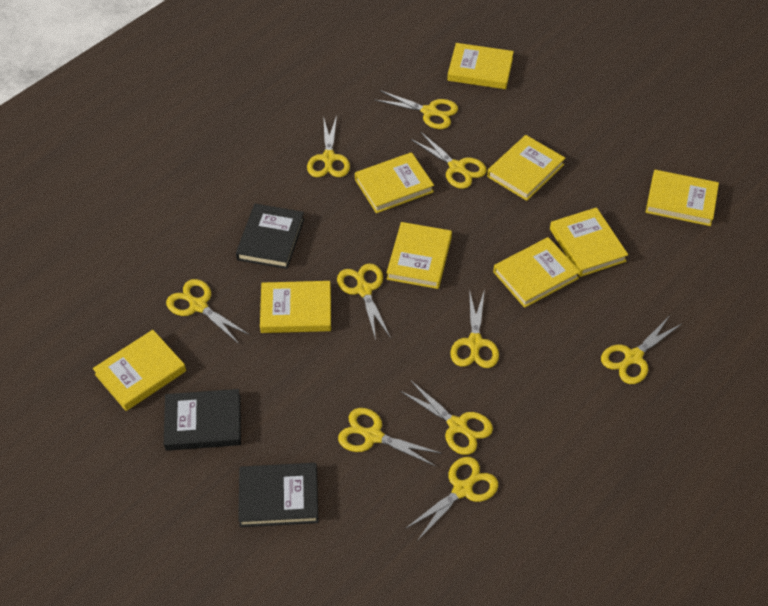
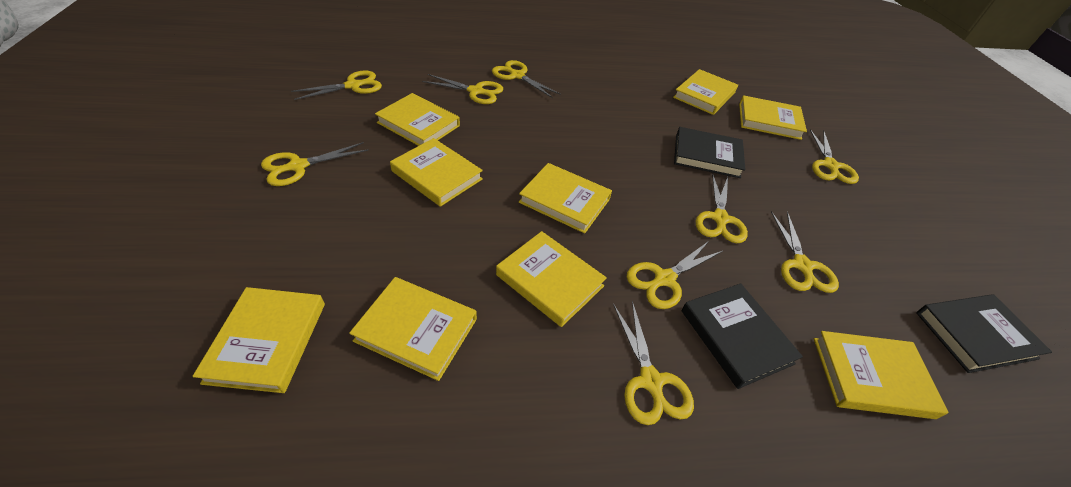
yellow scissors: 10 -> 9

